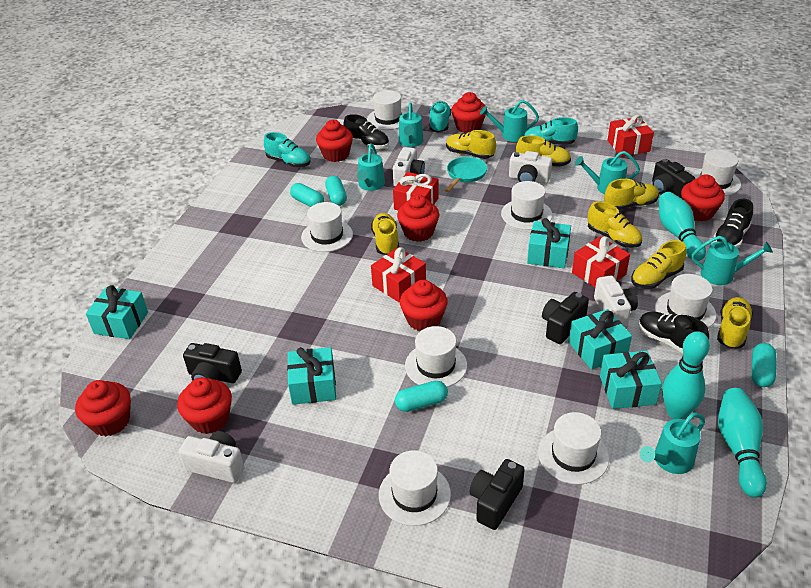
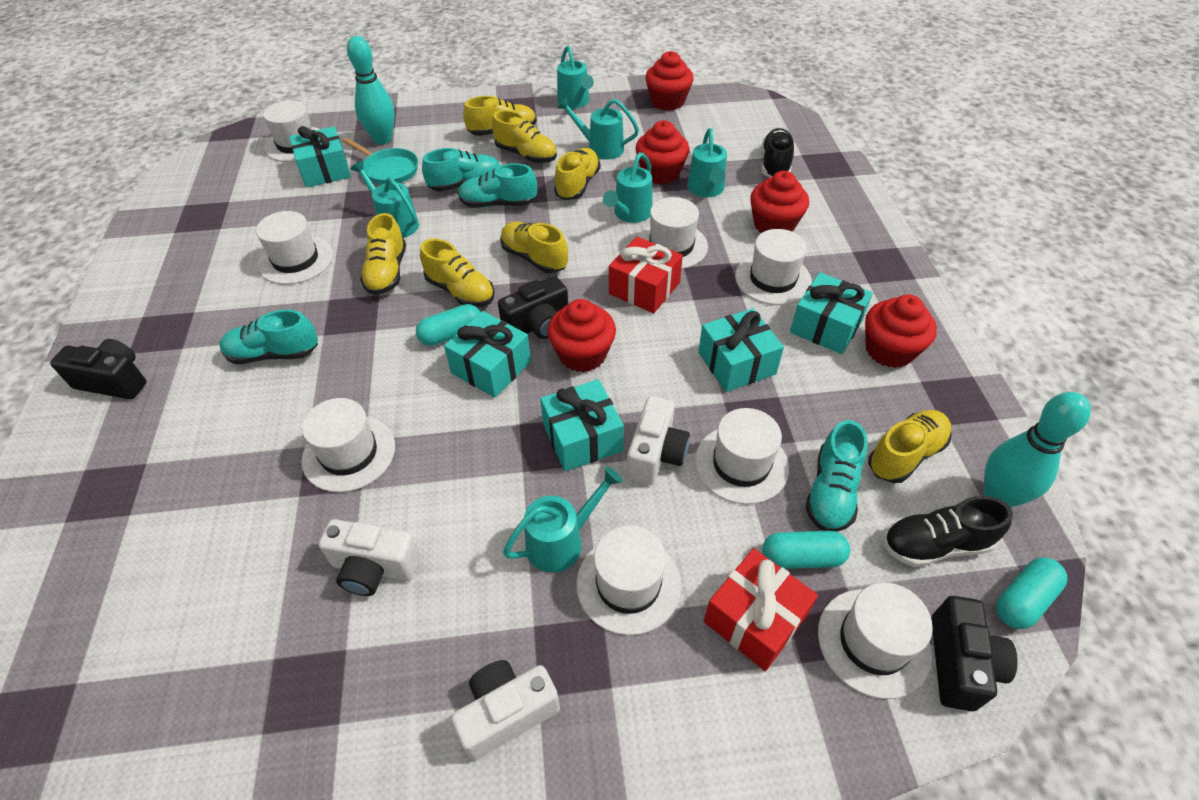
black camera: 4 -> 3
black shoe: 3 -> 2
red cupcake: 7 -> 5
red gift: 4 -> 2
turquoise bowling pin: 3 -> 2
turquoise capsule: 4 -> 3
turquoise shoe: 3 -> 4
white camera: 4 -> 3

